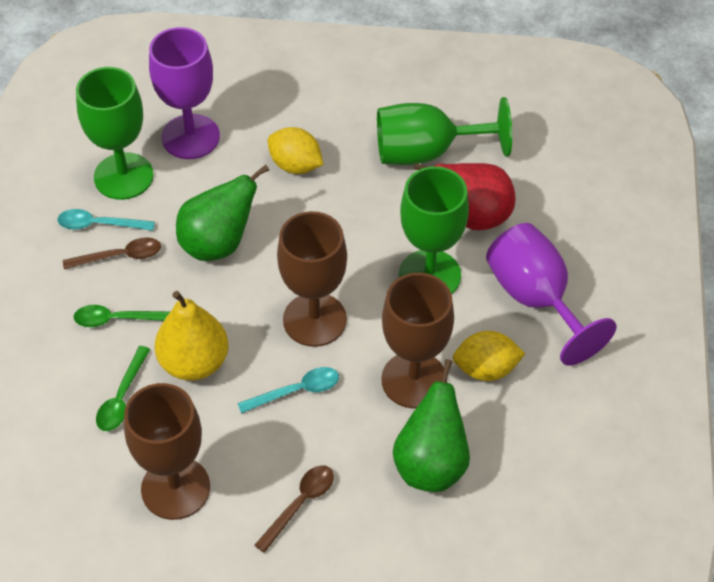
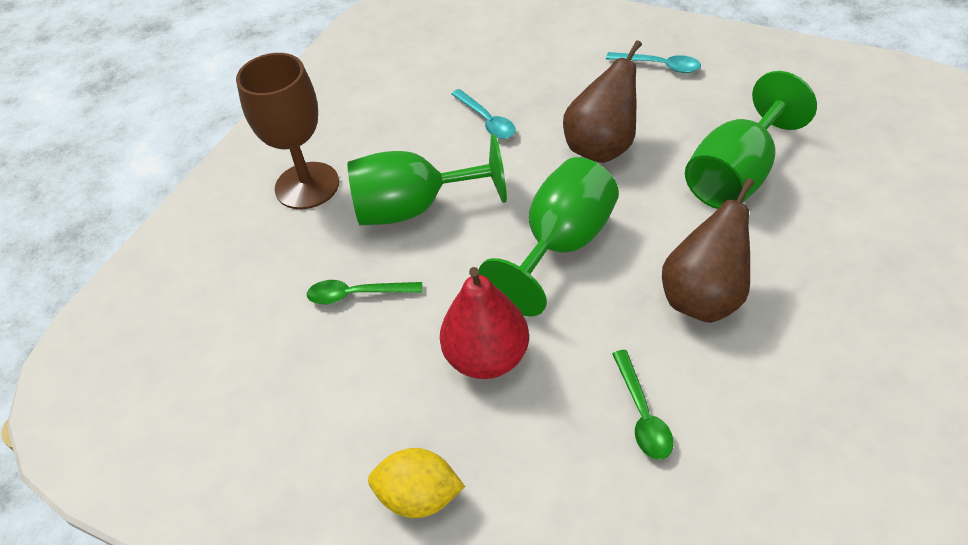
brown goblet: 3 -> 1
brown pear: 0 -> 2
brown spoon: 2 -> 0
green pear: 2 -> 0
purple goblet: 2 -> 0
yellow lemon: 2 -> 1
yellow pear: 1 -> 0

